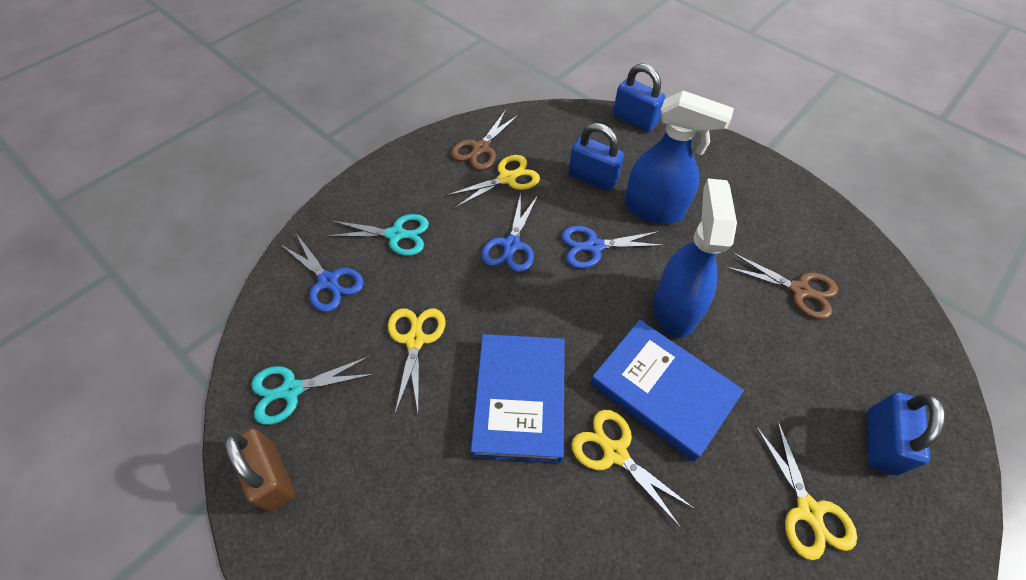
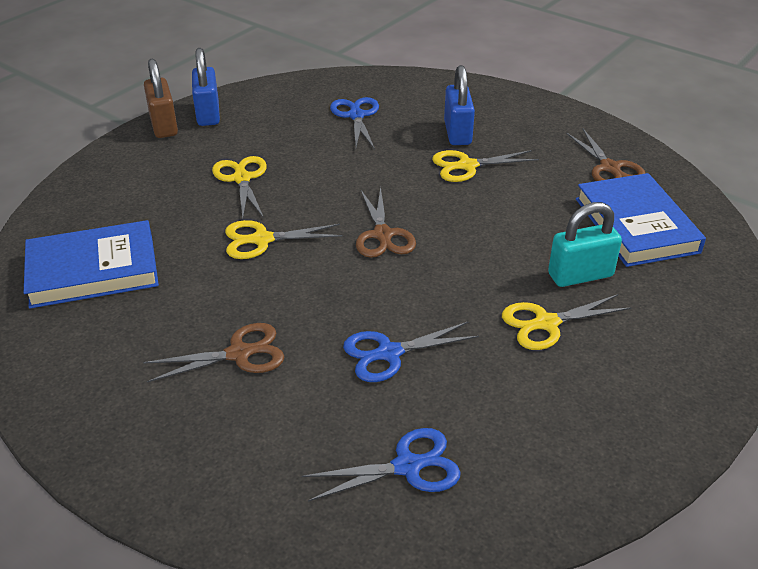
blue padlock: 3 -> 2
blue spray bottle: 2 -> 0
brown scissors: 2 -> 3
turquoise padlock: 0 -> 1
turquoise scissors: 2 -> 0

